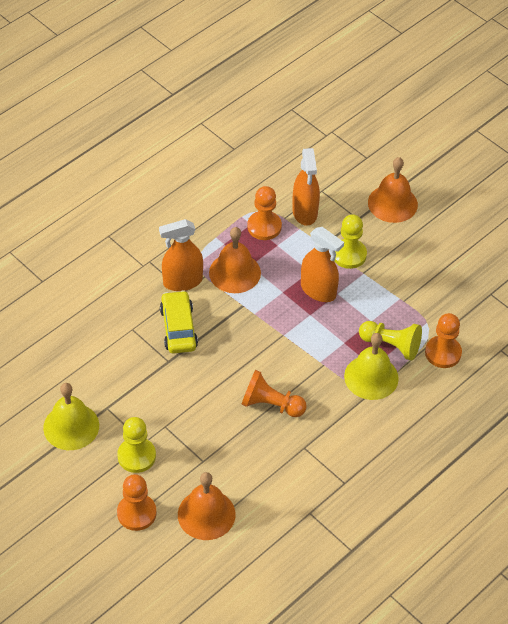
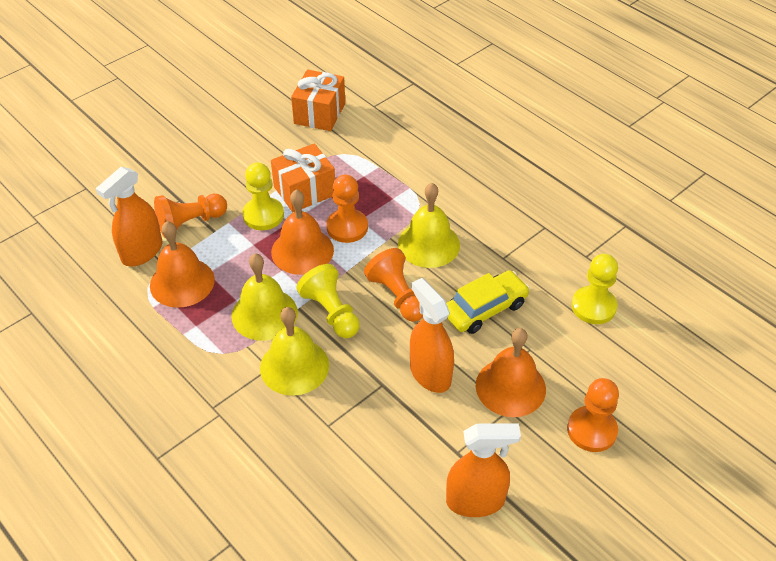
orange gift: 0 -> 2
yellow bell: 2 -> 3

